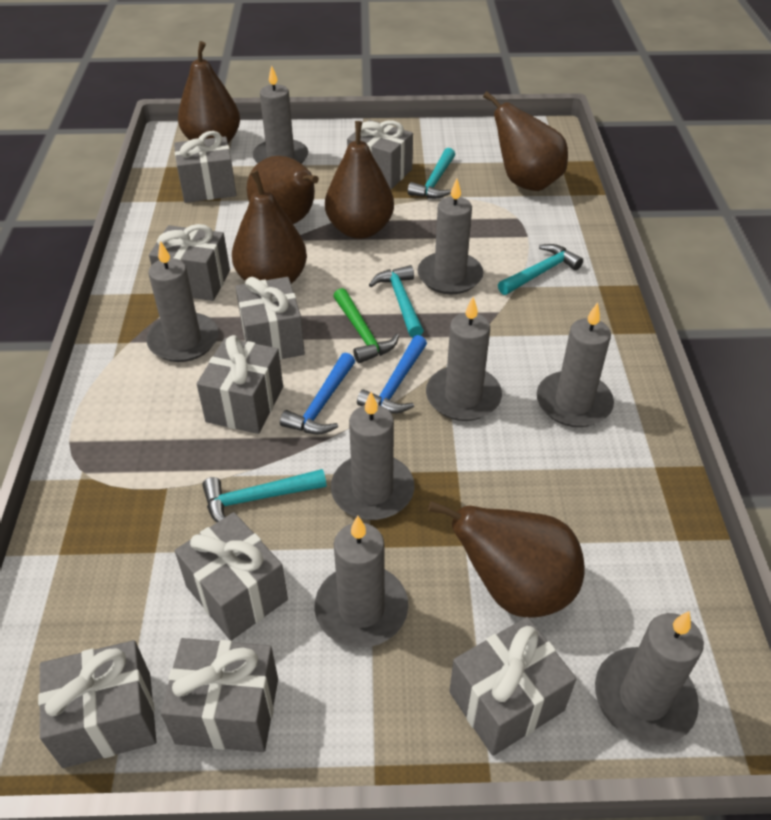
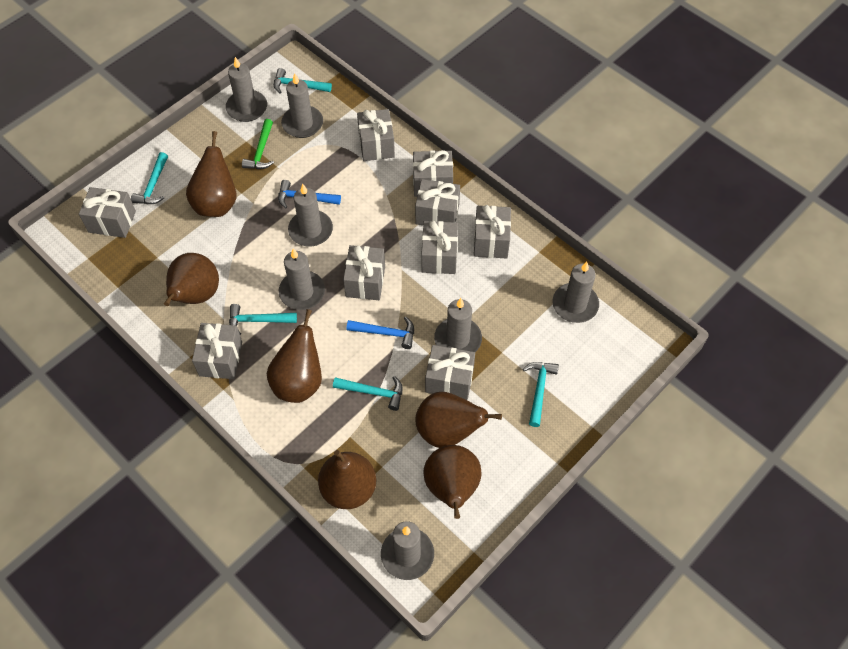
grey candle: 8 -> 7
turquoise hammer: 4 -> 5

